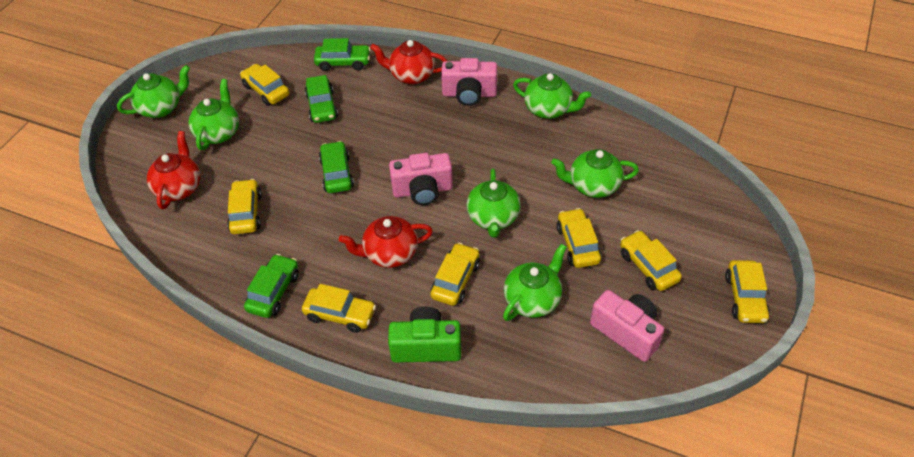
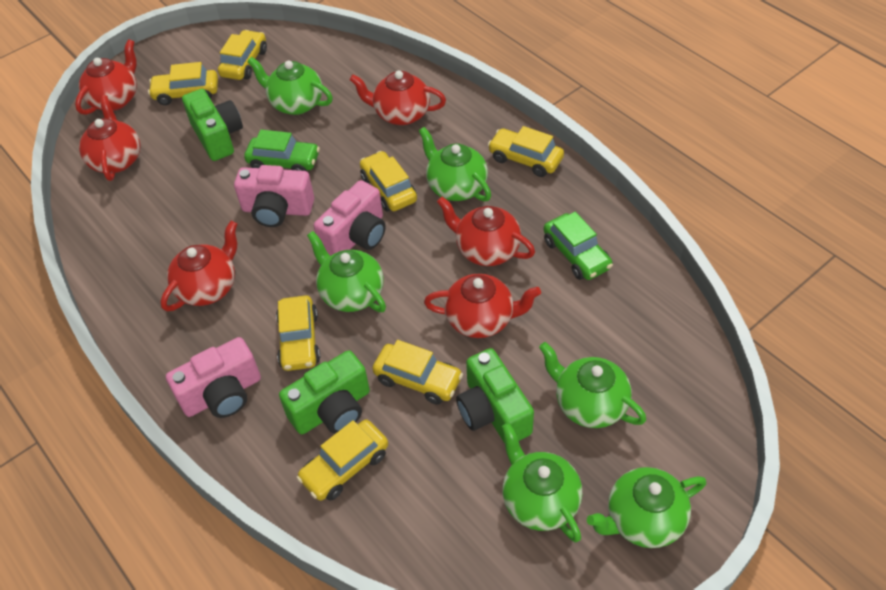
green camera: 1 -> 3
green car: 4 -> 2
red teapot: 3 -> 6

